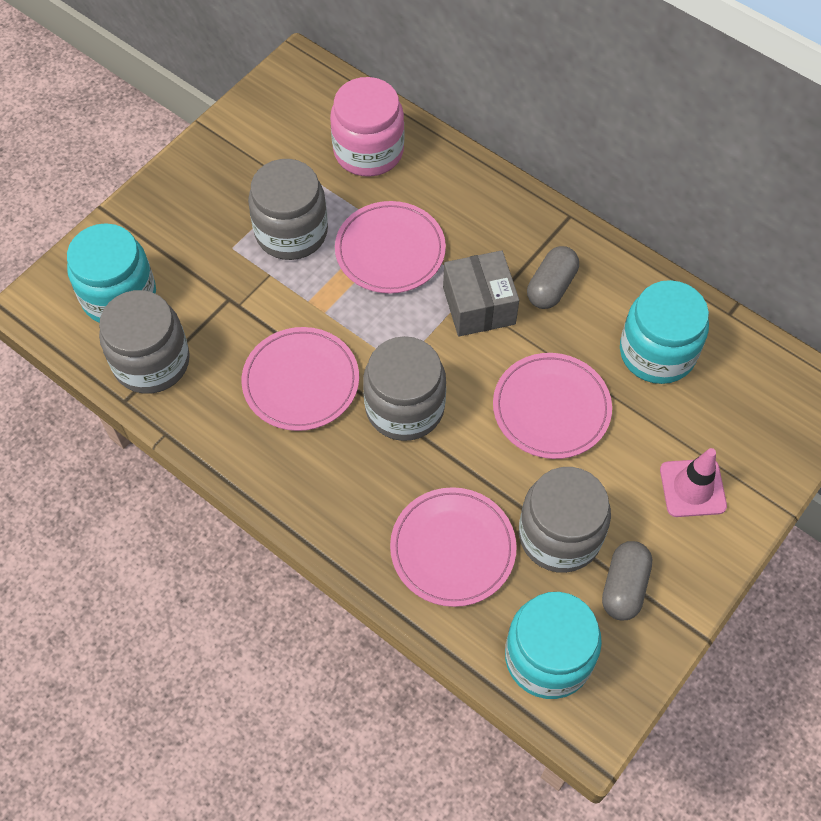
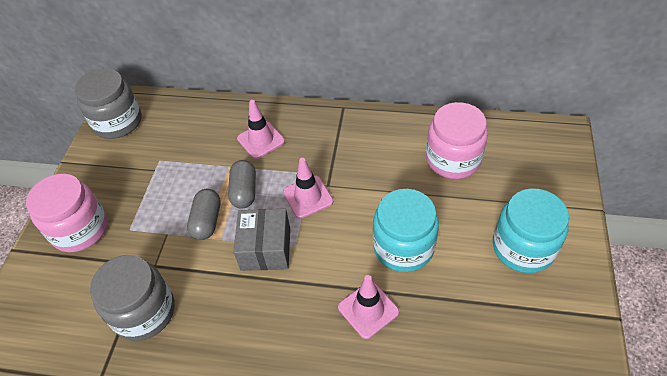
grey jar: 4 -> 2
pink jar: 1 -> 2
pink plate: 4 -> 0
pink traffic cone: 1 -> 3
turquoise jar: 3 -> 2

